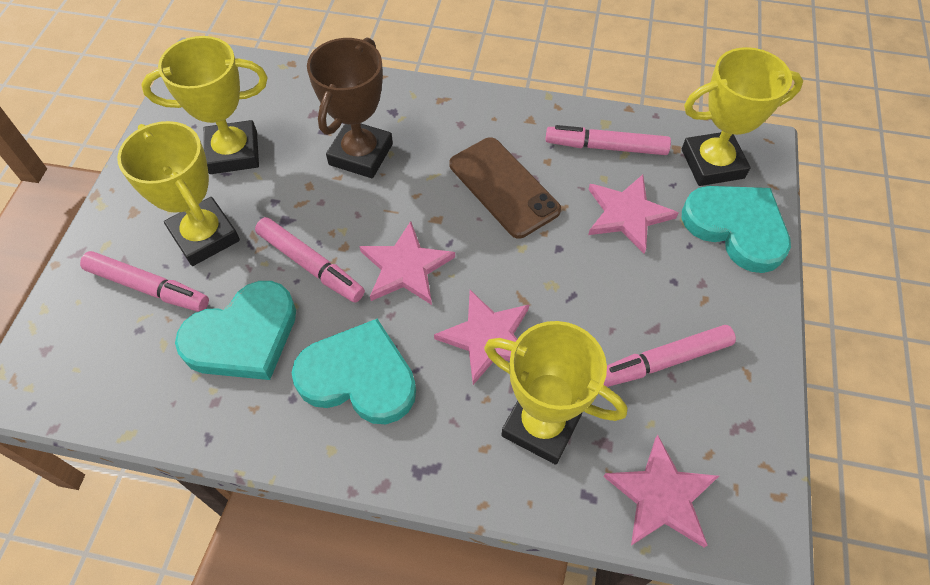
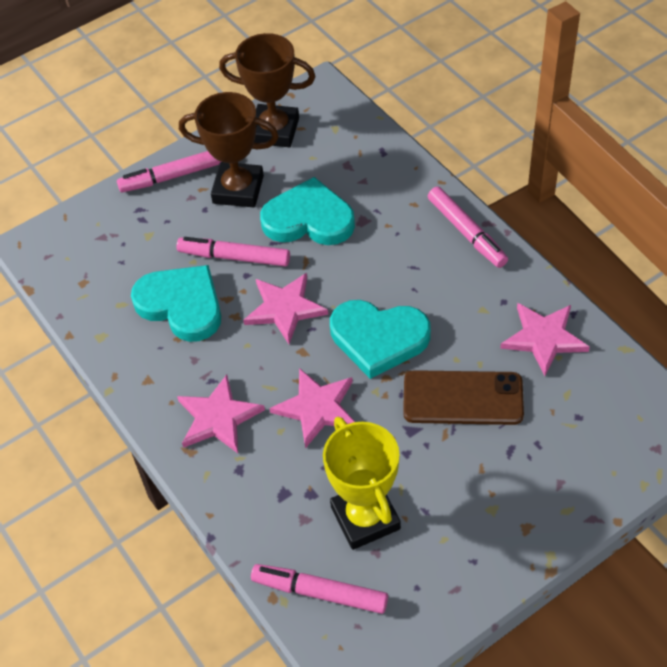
brown trophy: 1 -> 2
yellow trophy: 4 -> 1

